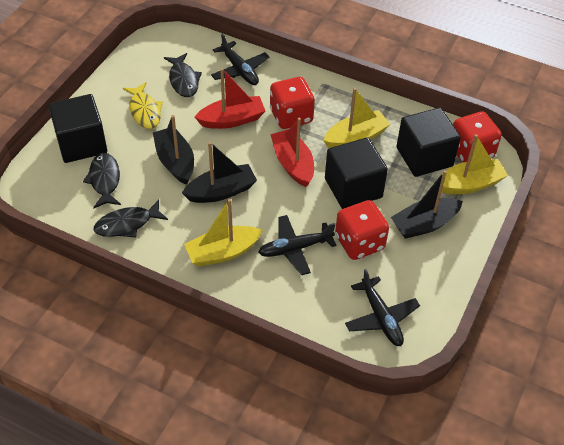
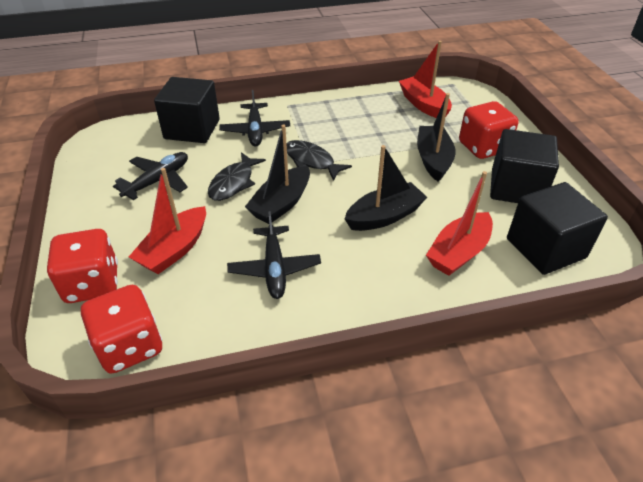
black fish: 3 -> 2
red boat: 2 -> 3
yellow boat: 3 -> 0
yellow fish: 1 -> 0

